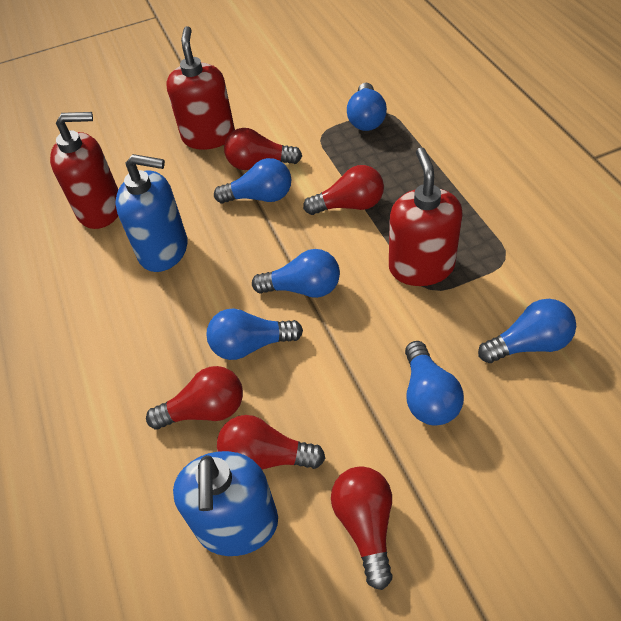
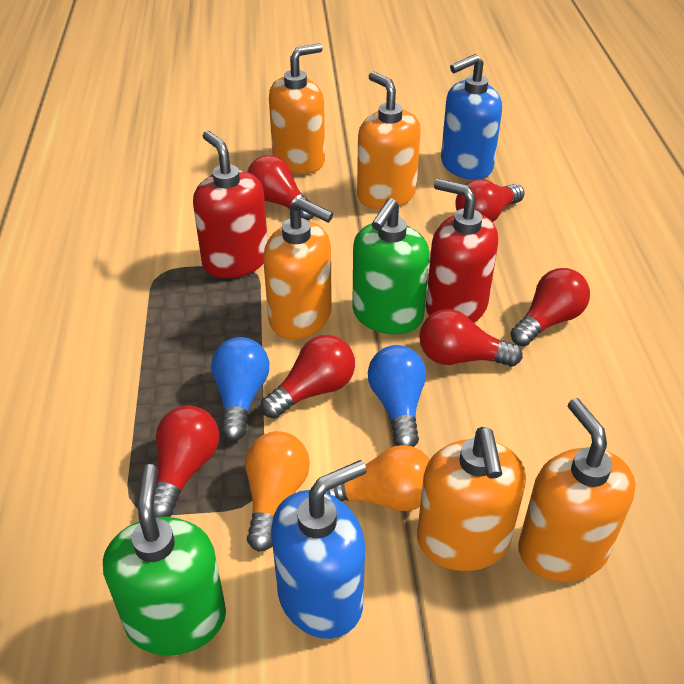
blue light bulb: 6 -> 2
green soap dispenser: 0 -> 2
orange light bulb: 0 -> 2
orange soap dispenser: 0 -> 5
red light bulb: 5 -> 6
red soap dispenser: 3 -> 2

